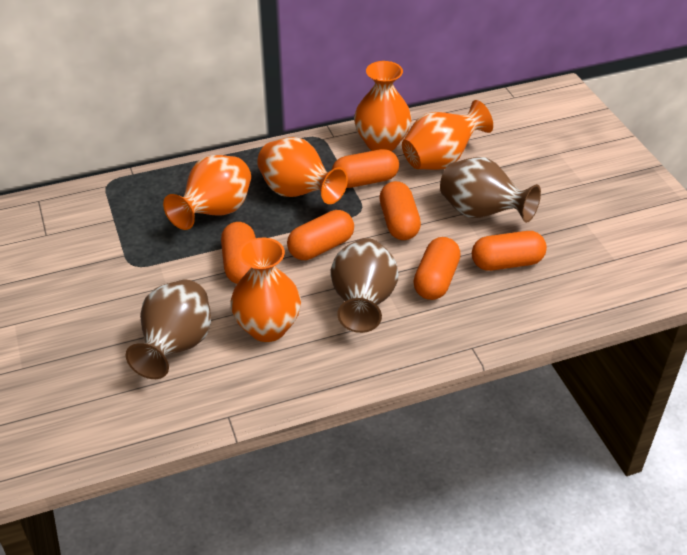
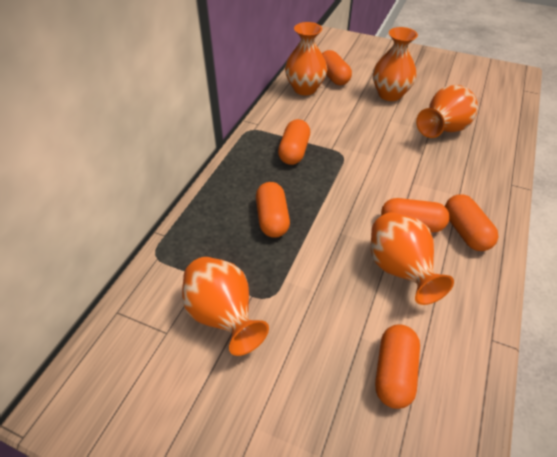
brown vase: 3 -> 0

